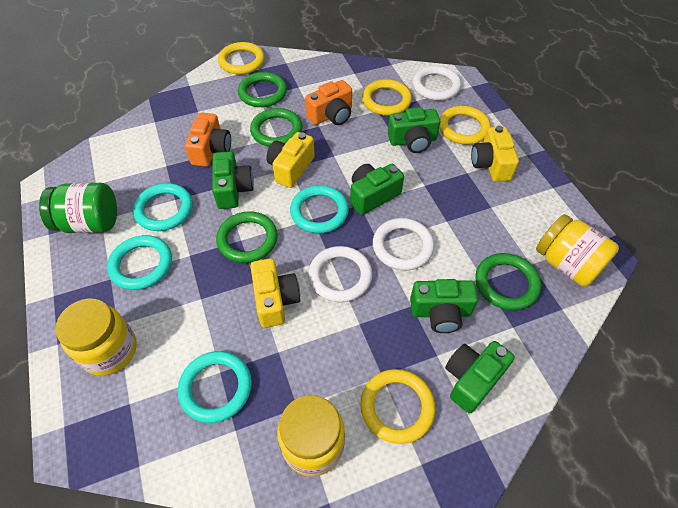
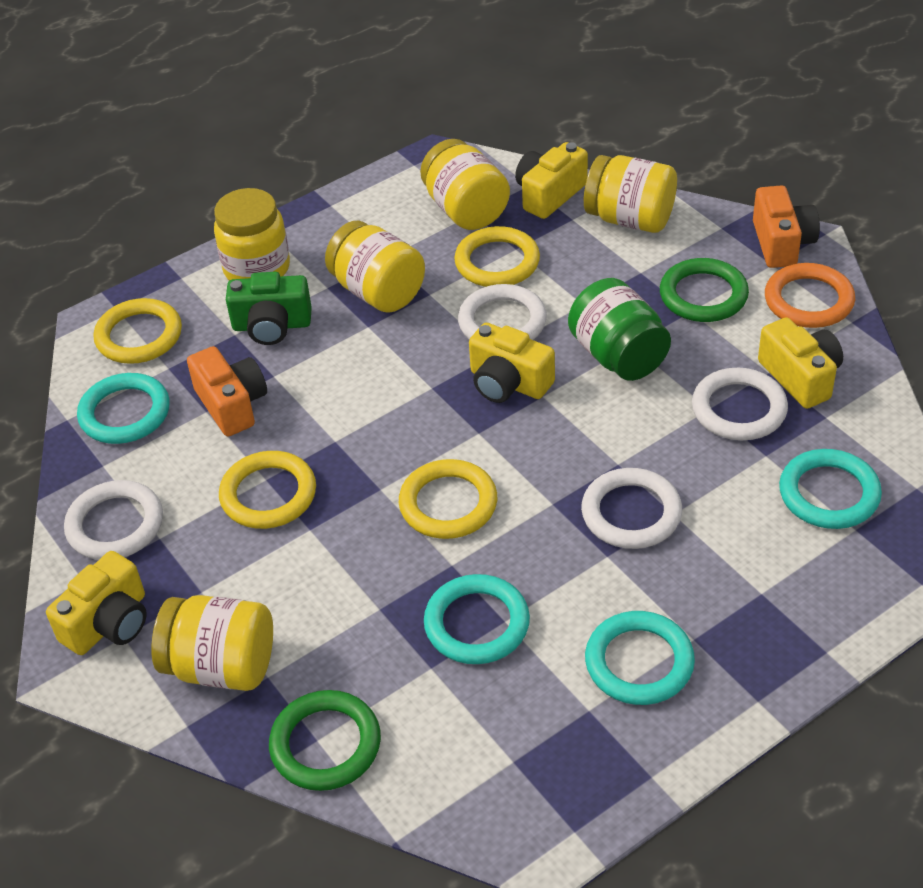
green camera: 5 -> 1
green ring: 4 -> 2
orange ring: 0 -> 1
white ring: 3 -> 4
yellow camera: 3 -> 4
yellow jar: 3 -> 5

